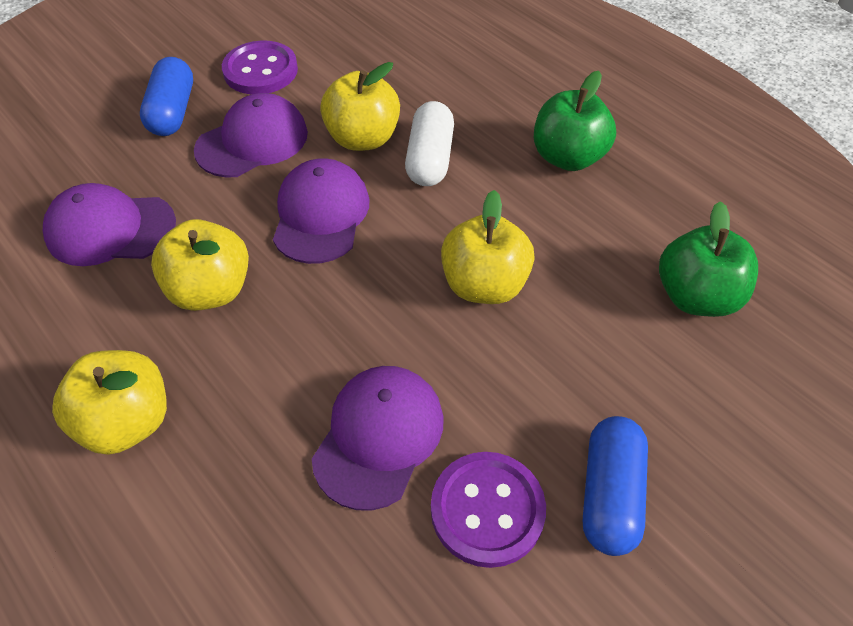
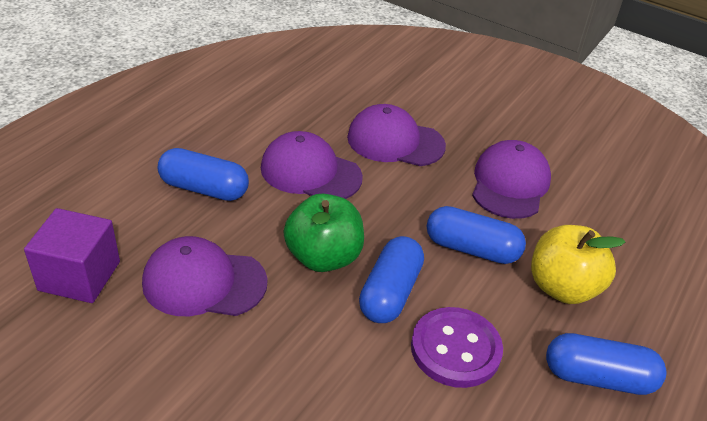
blue capsule: 2 -> 4
green apple: 2 -> 1
purple button: 2 -> 1
purple cube: 0 -> 1
white capsule: 1 -> 0
yellow apple: 4 -> 1

